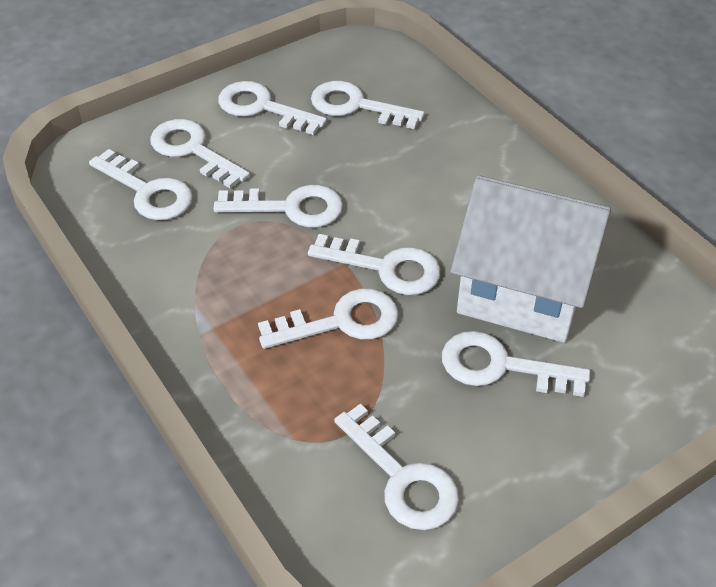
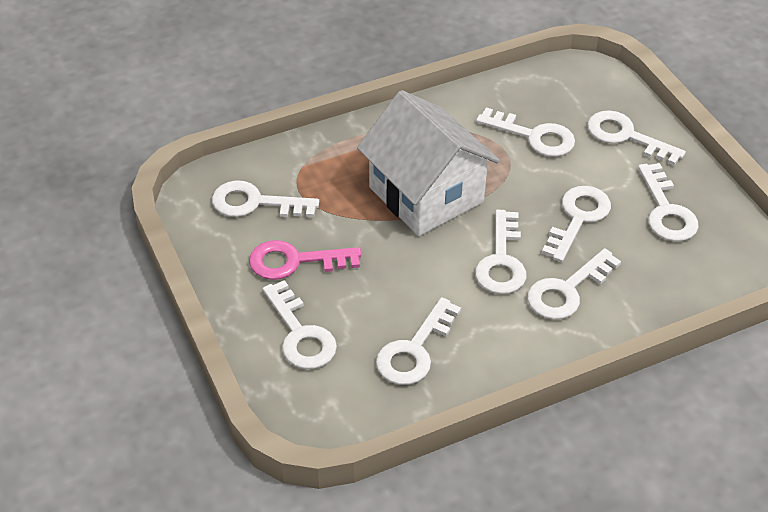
pink key: 0 -> 1

